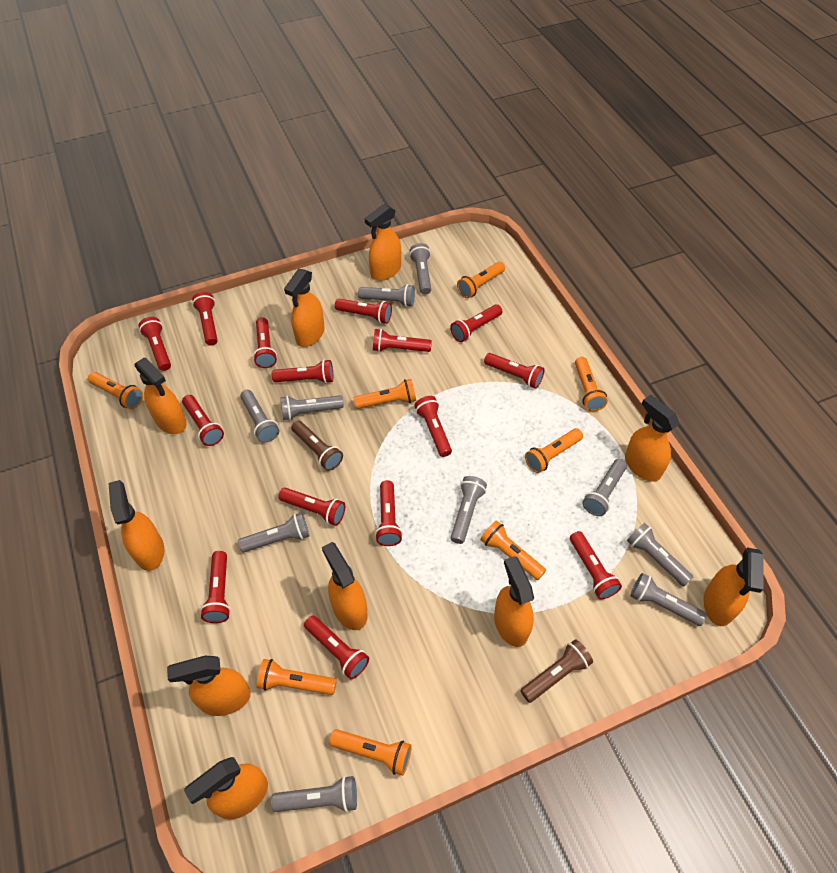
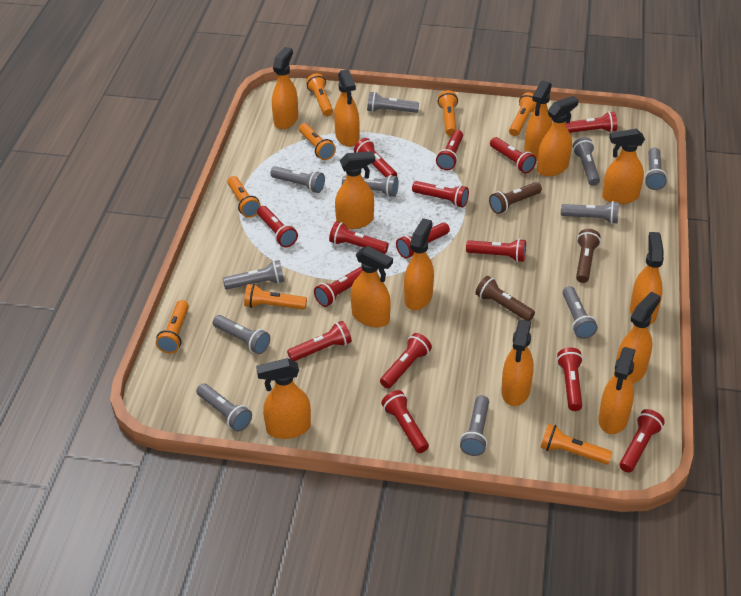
brown flashlight: 2 -> 3
grey flashlight: 10 -> 11
orange spray bottle: 10 -> 13

